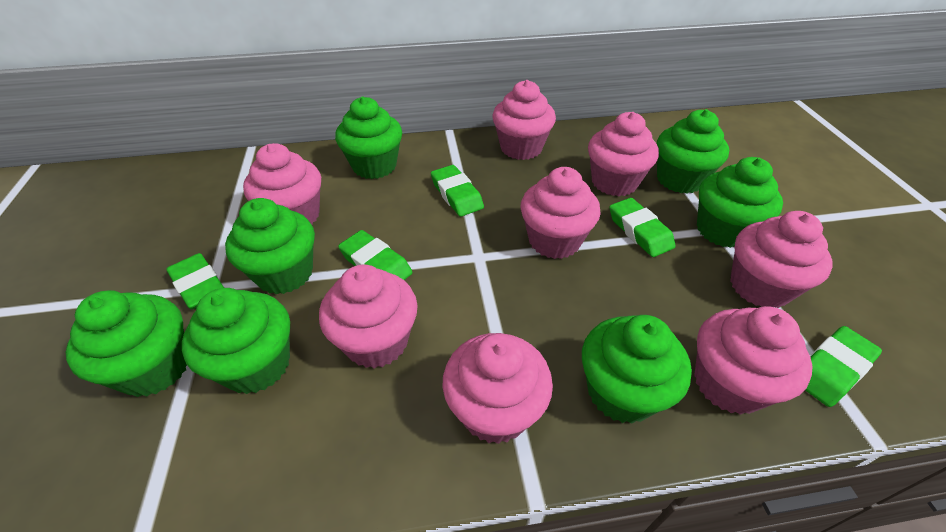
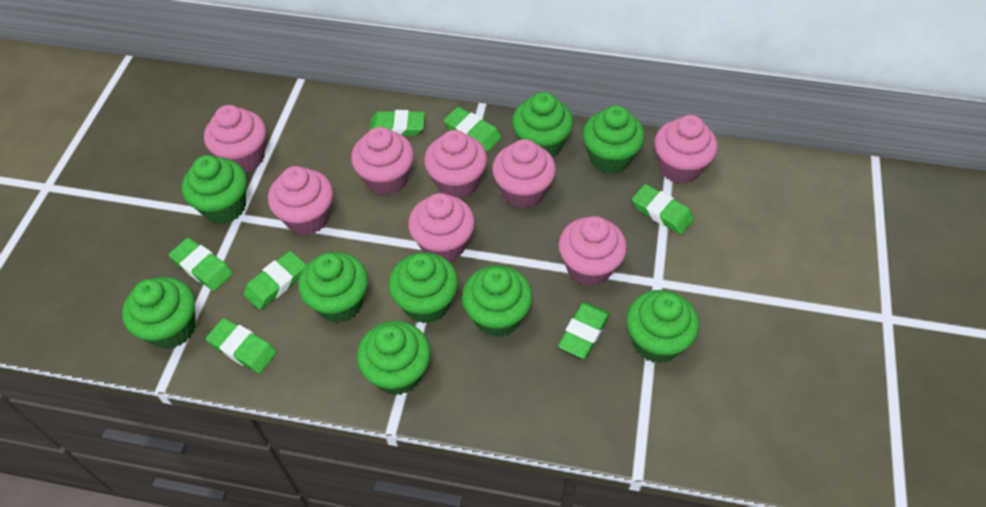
green cupcake: 7 -> 9
green eraser: 5 -> 7

